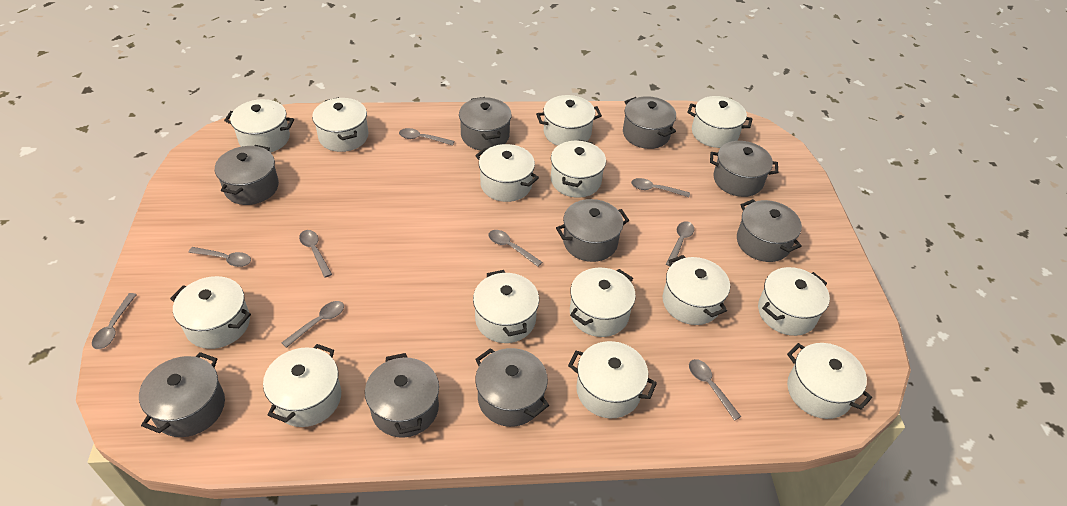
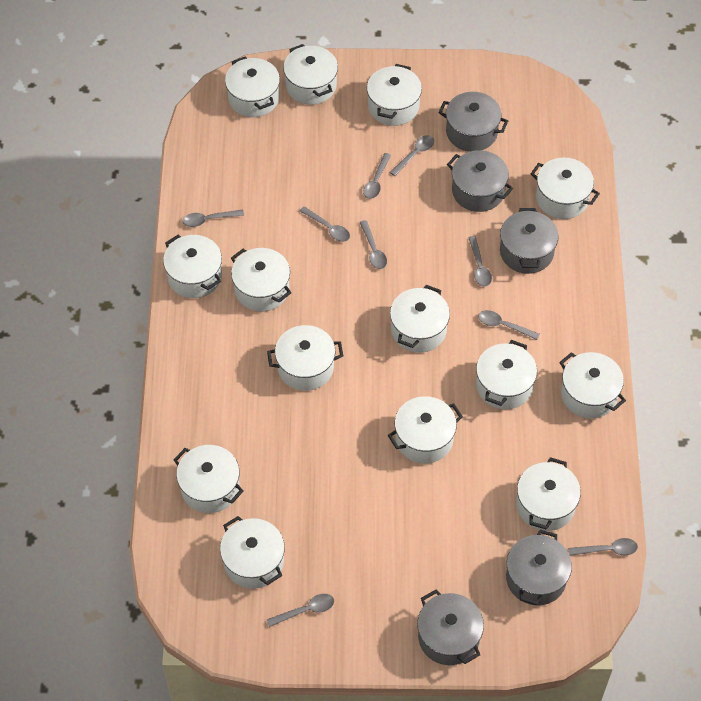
grey pot: 9 -> 5

